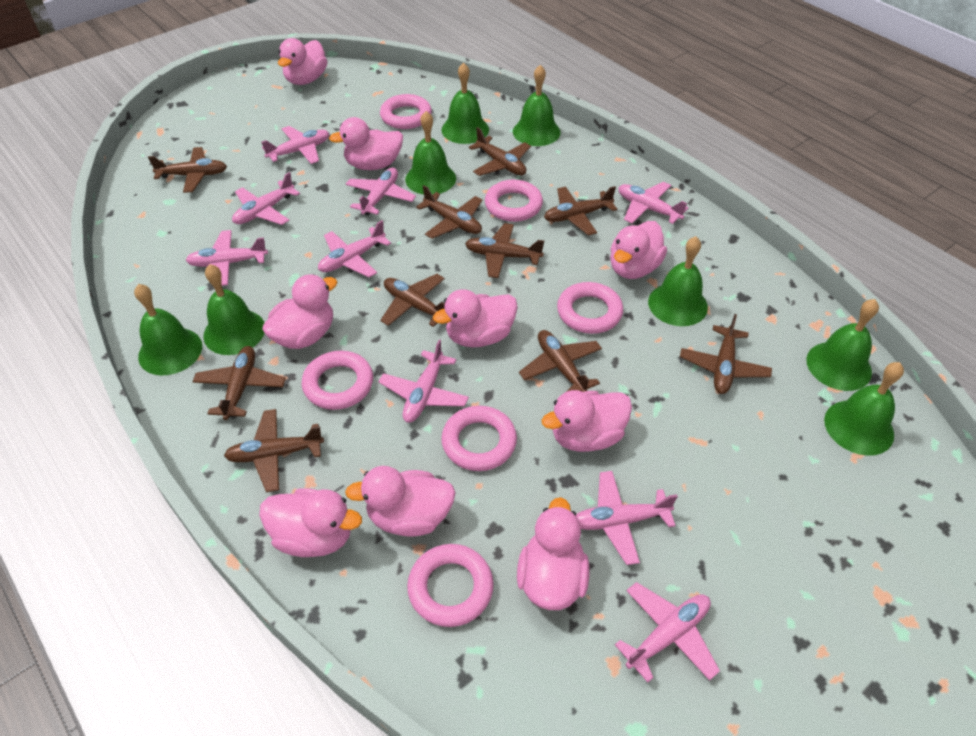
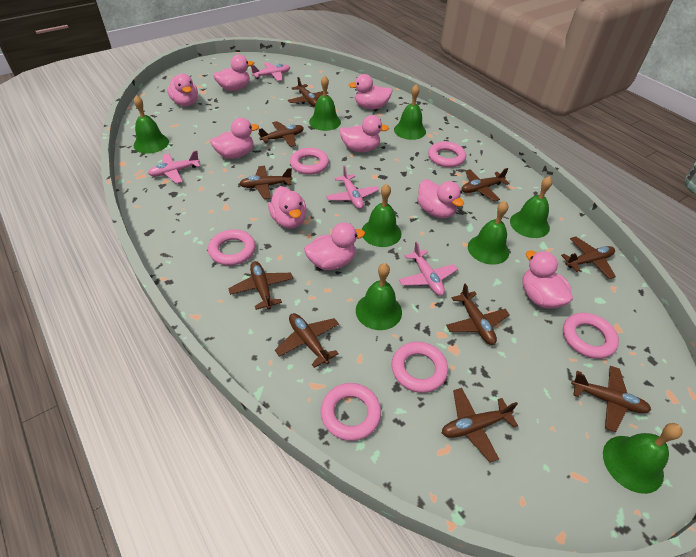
pink plane: 9 -> 4

